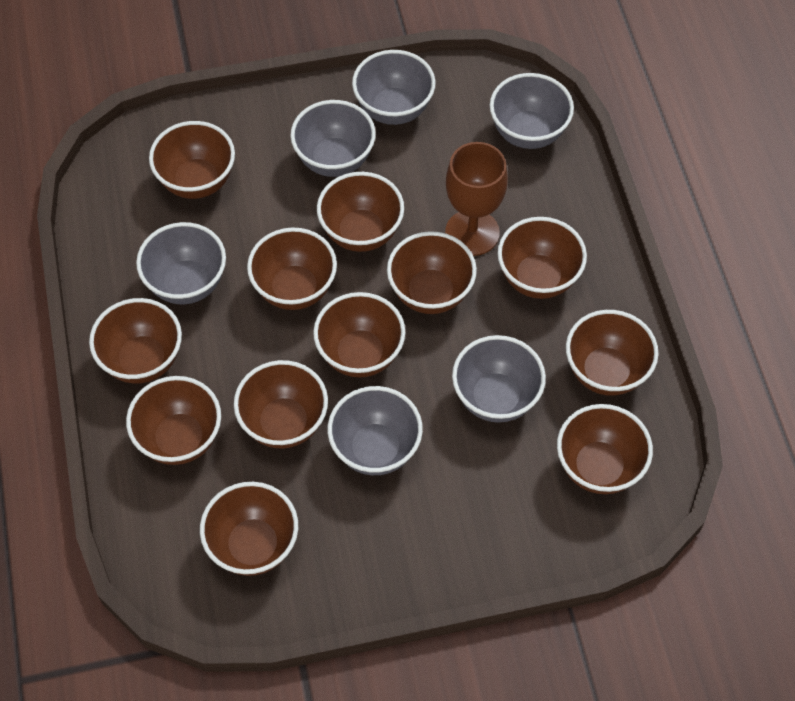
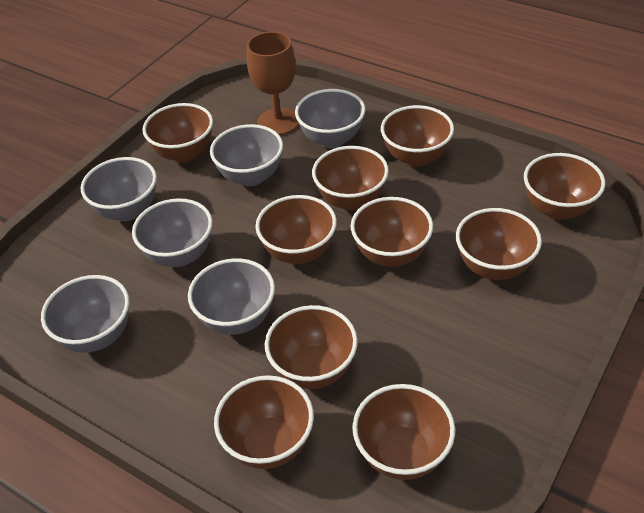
brown bowl: 12 -> 10

